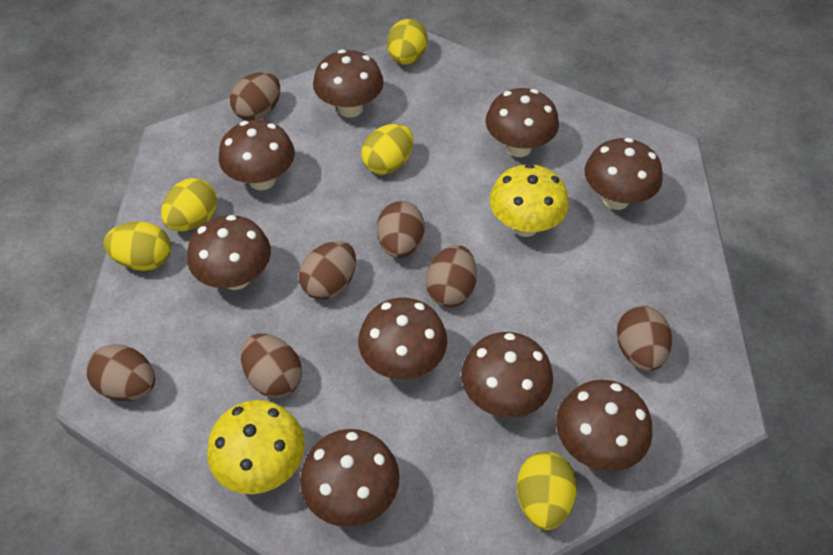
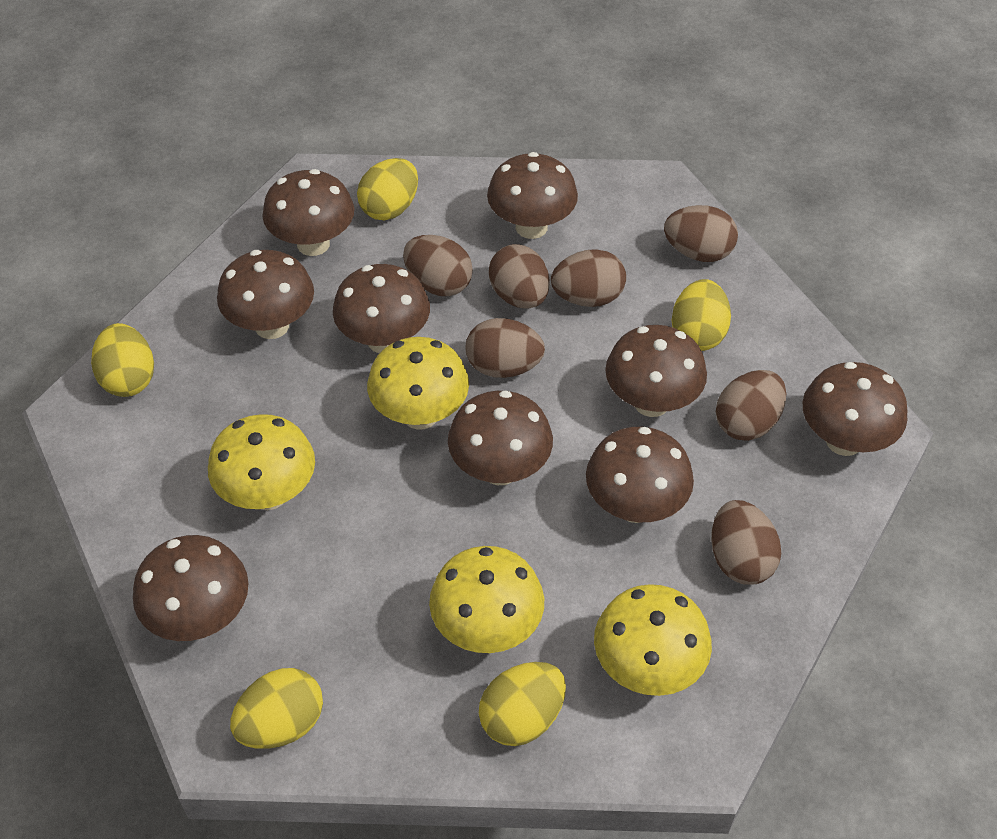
yellow mushroom: 2 -> 4

